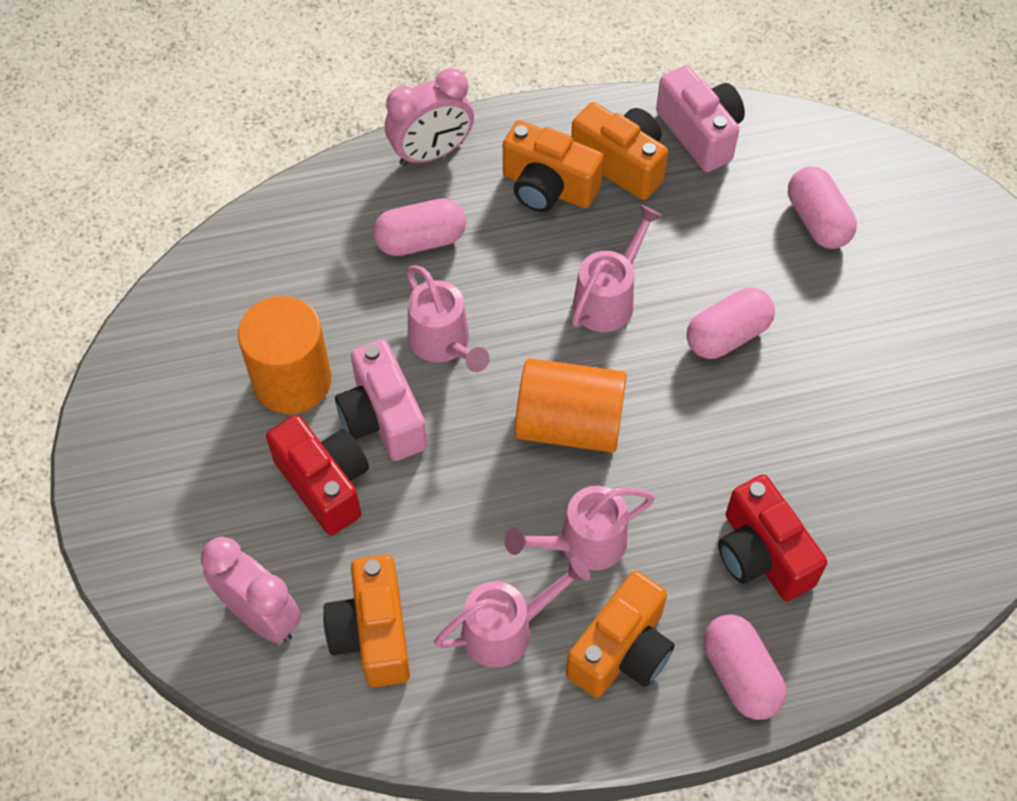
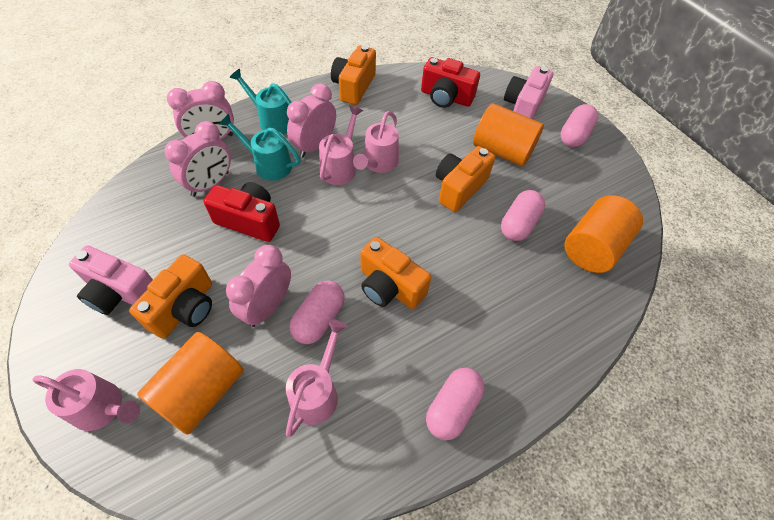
orange cylinder: 2 -> 3
pink clock: 2 -> 4
turquoise watering can: 0 -> 2

